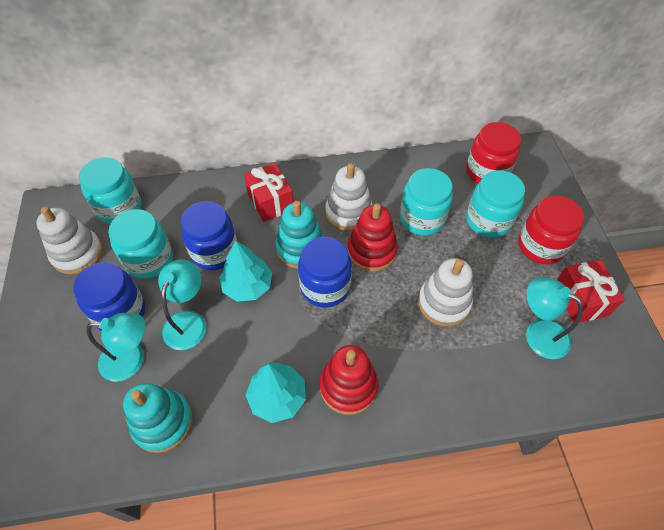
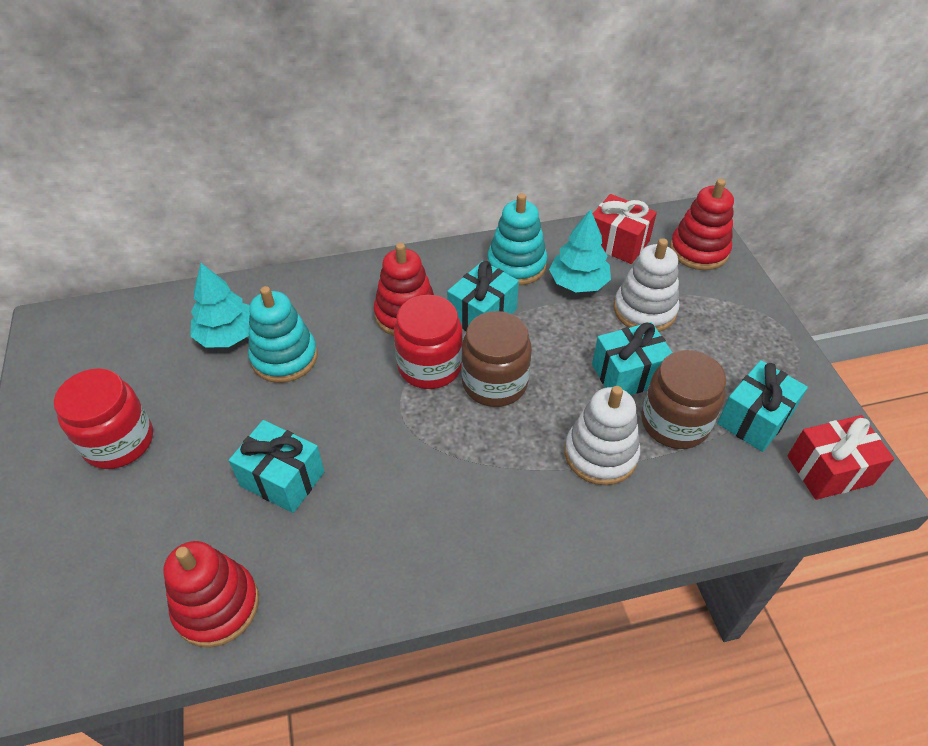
blue jar: 3 -> 0
brown jar: 0 -> 2
red stacking toy: 2 -> 3
turquoise gift: 0 -> 4
turquoise jar: 4 -> 0
turquoise lamp: 3 -> 0
white stacking toy: 3 -> 2

